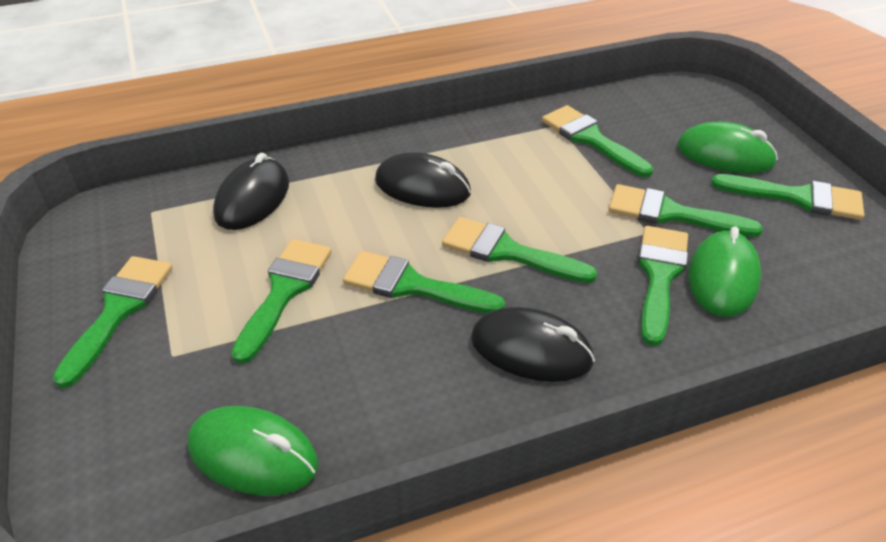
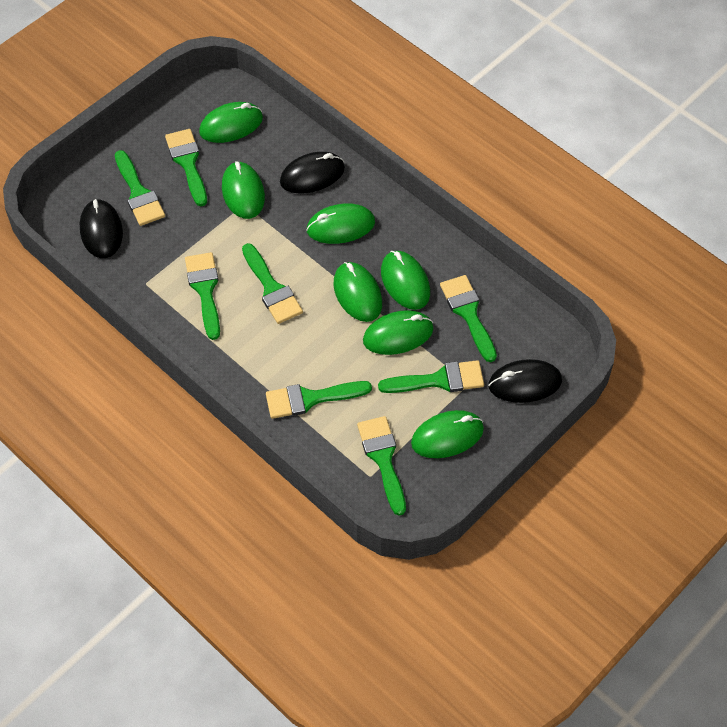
green mouse: 3 -> 7

